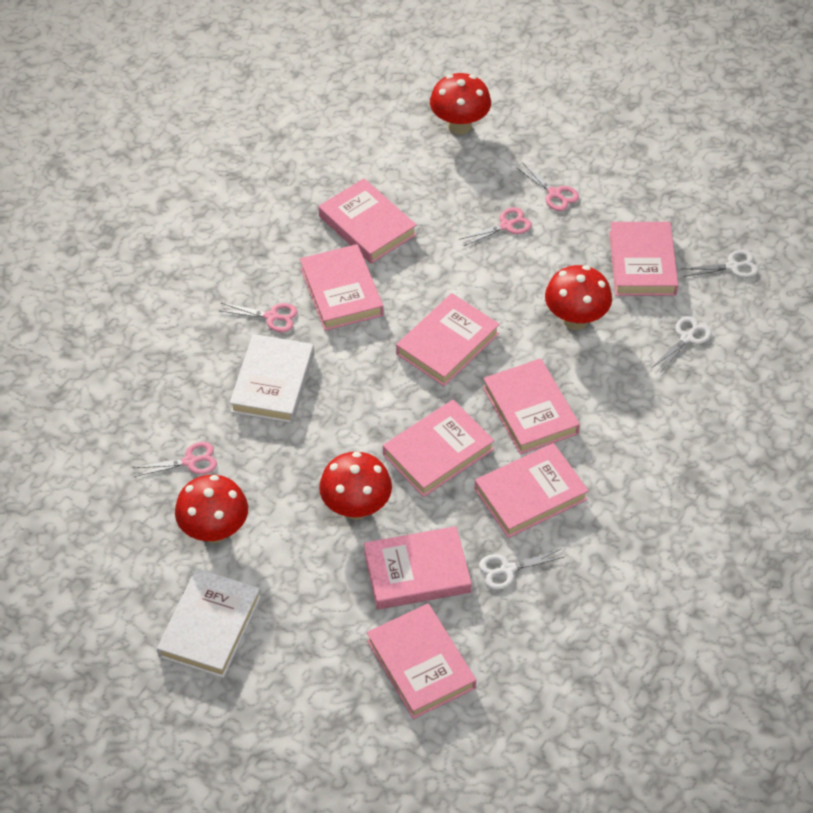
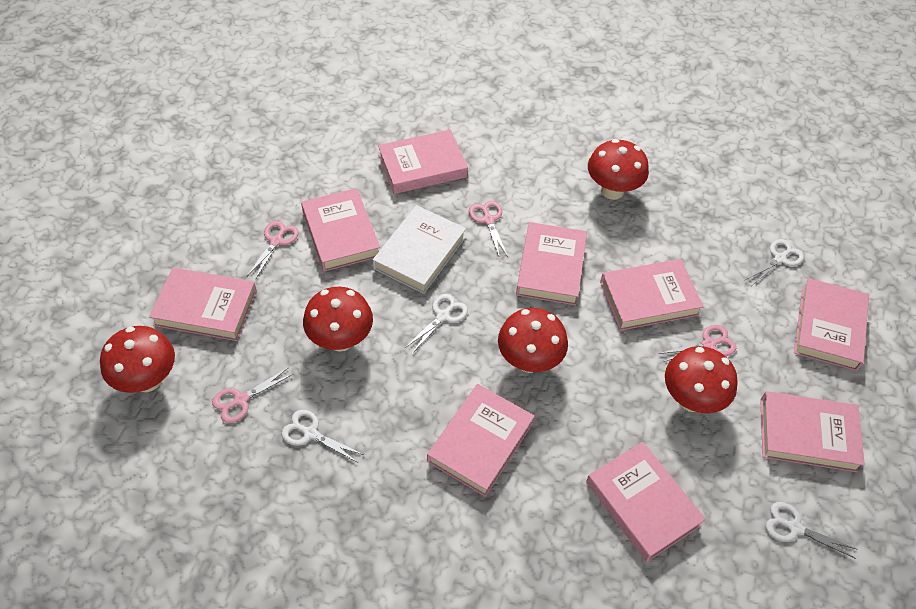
red mushroom: 4 -> 5
white book: 2 -> 1
white scissors: 3 -> 4

